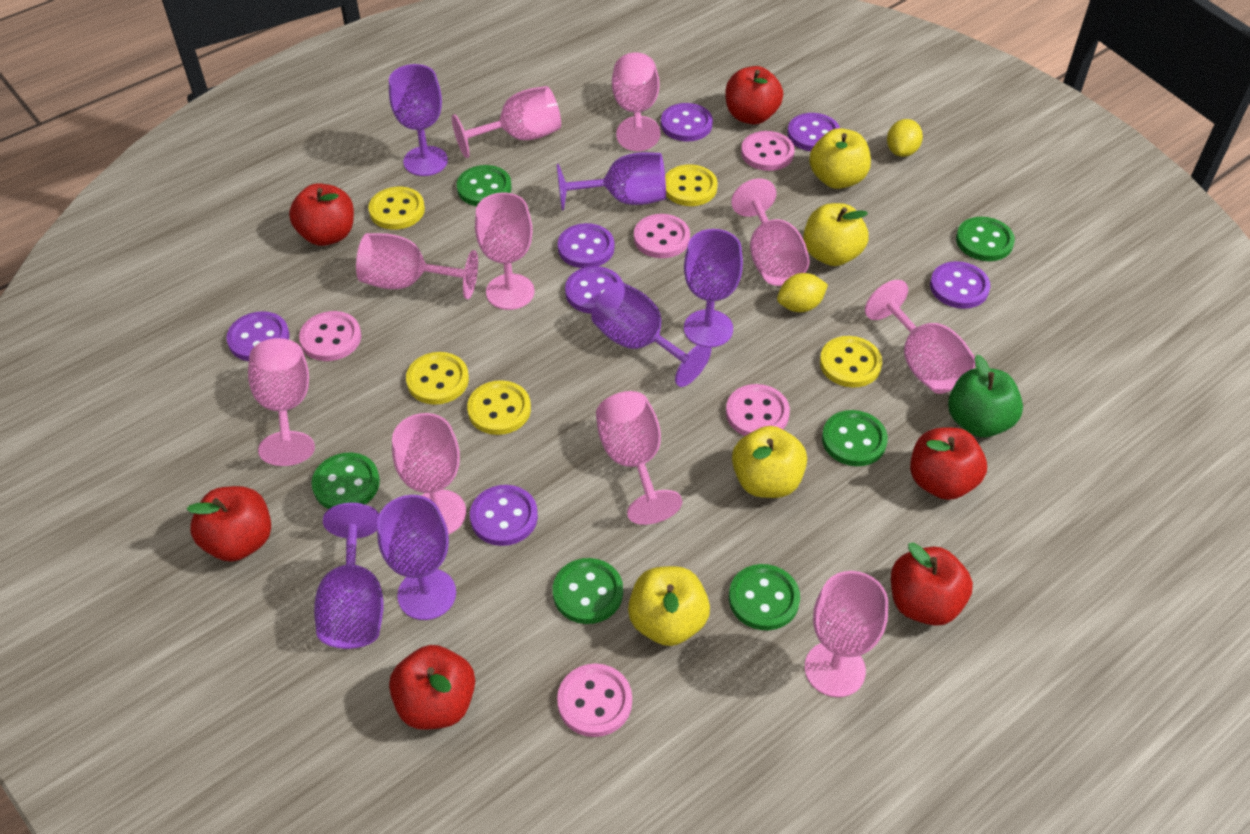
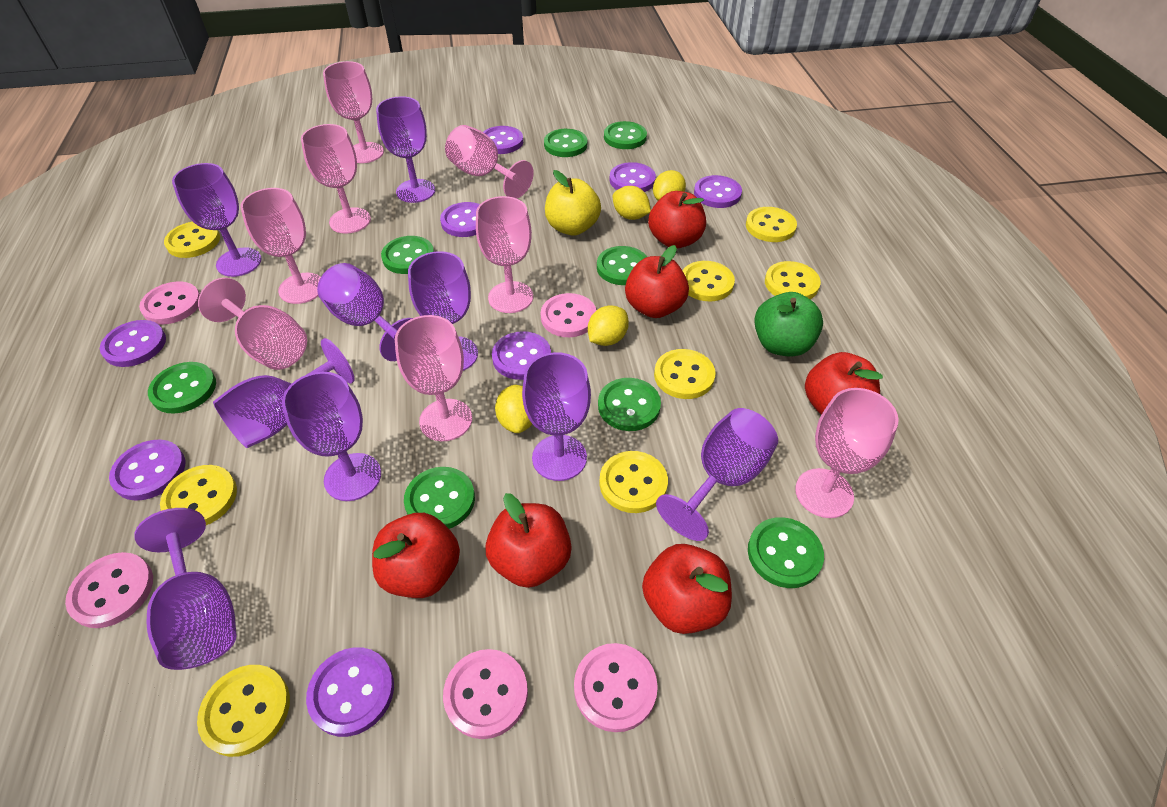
green button: 6 -> 8
pink goblet: 10 -> 8
purple button: 7 -> 8
purple goblet: 6 -> 9
yellow apple: 4 -> 1
yellow button: 5 -> 8
yellow lemon: 2 -> 4

